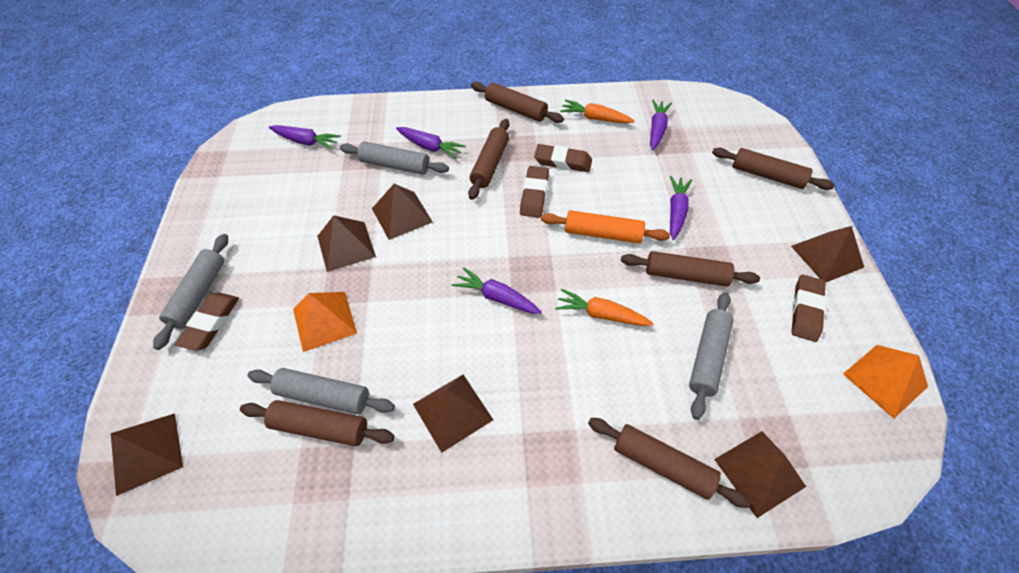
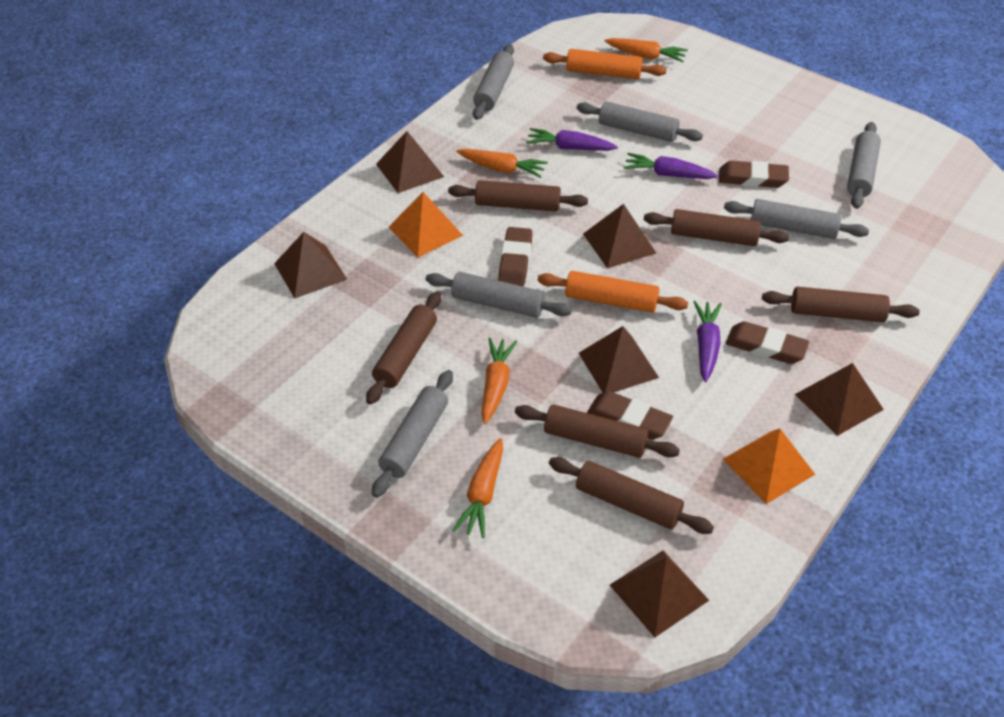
grey rolling pin: 4 -> 6
orange carrot: 2 -> 4
orange rolling pin: 1 -> 2
purple carrot: 5 -> 3

